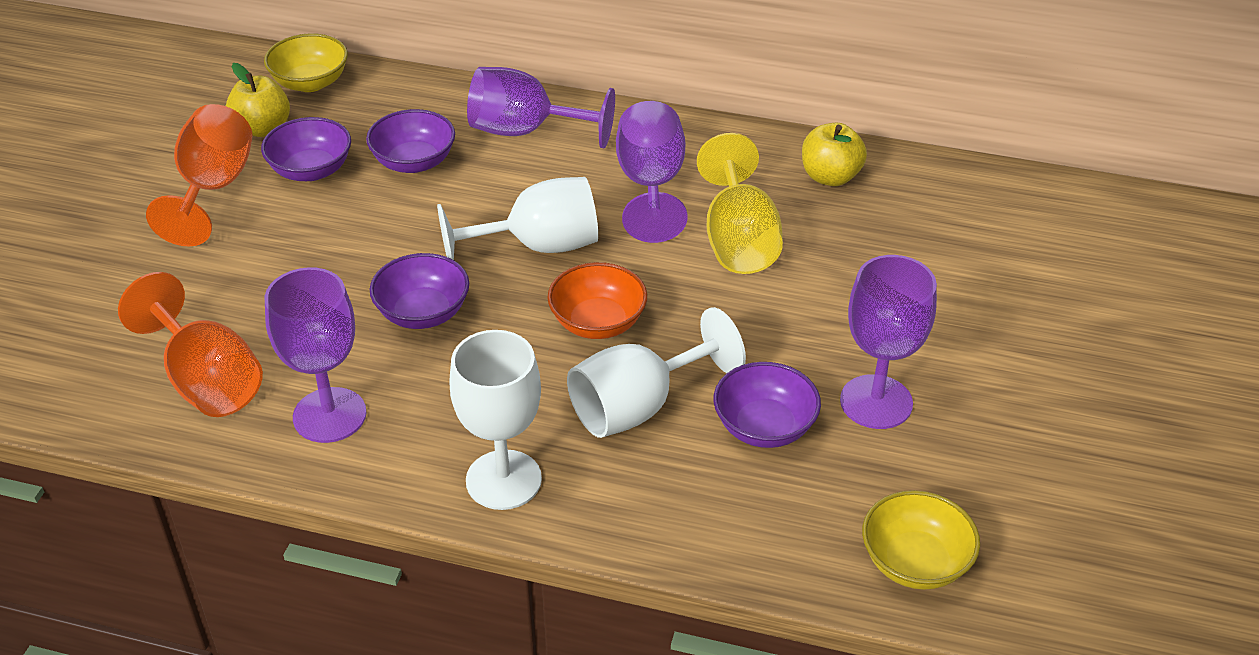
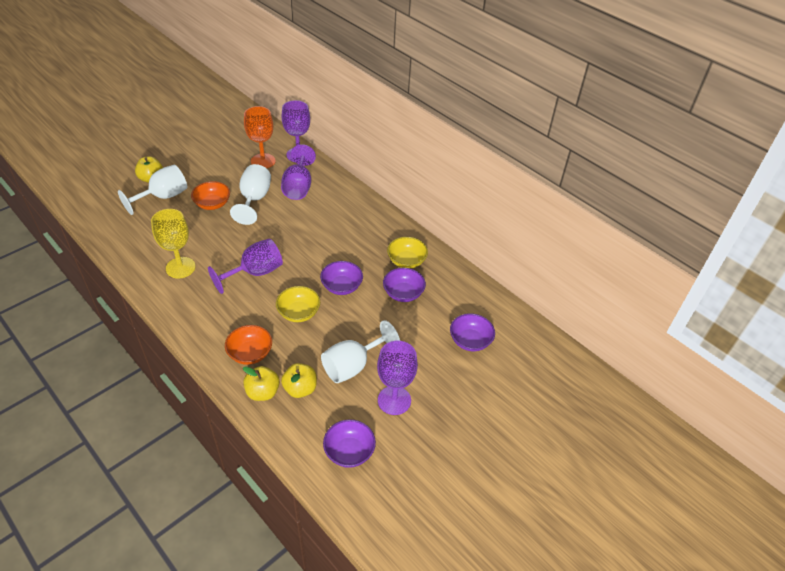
orange bowl: 1 -> 2
orange goblet: 2 -> 1
yellow apple: 2 -> 3

